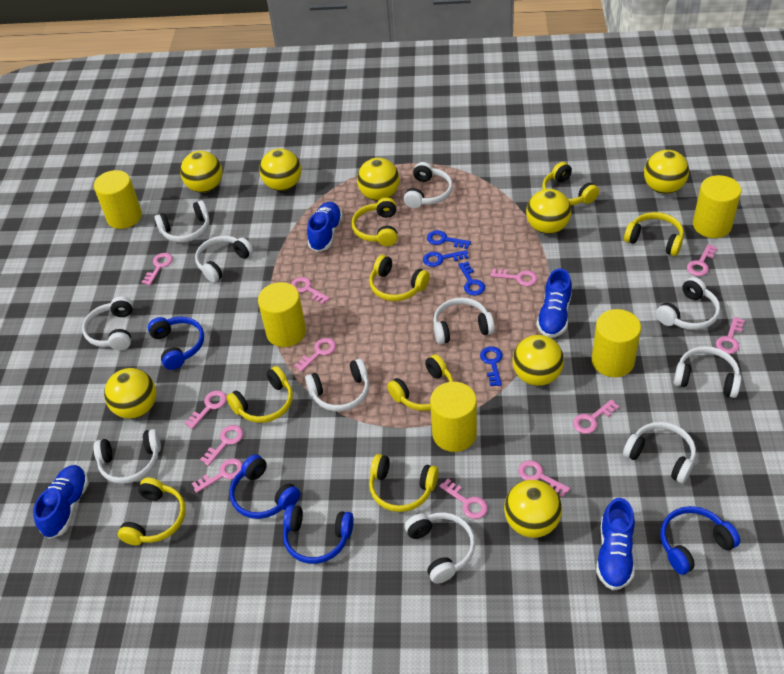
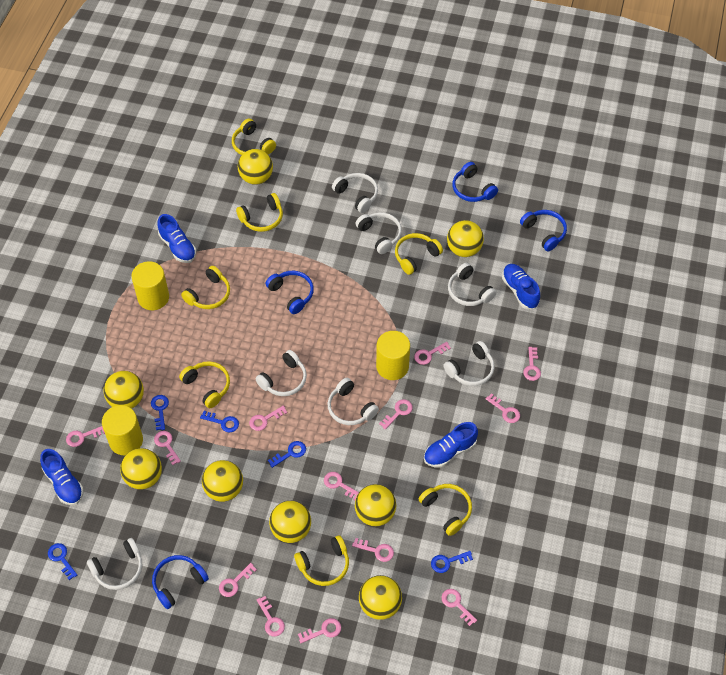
blue key: 4 -> 5
pink key: 12 -> 13
white headphones: 11 -> 7
yellow cylinder: 5 -> 3
yellow headphones: 8 -> 7

